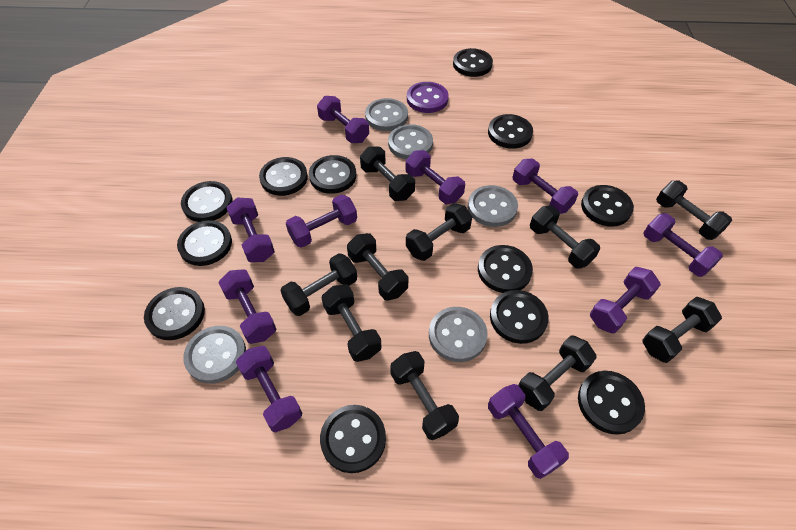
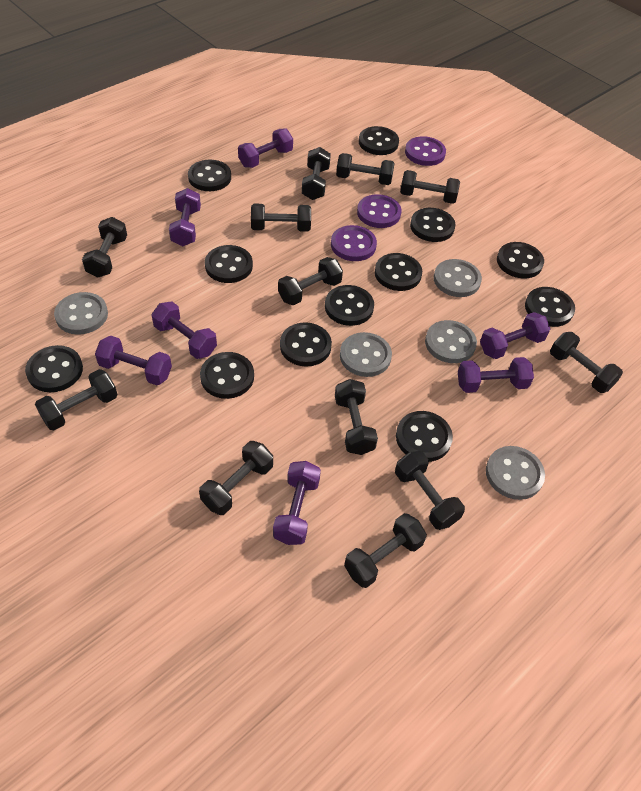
black dumbbell: 10 -> 12
purple button: 1 -> 3
purple dumbbell: 10 -> 7

